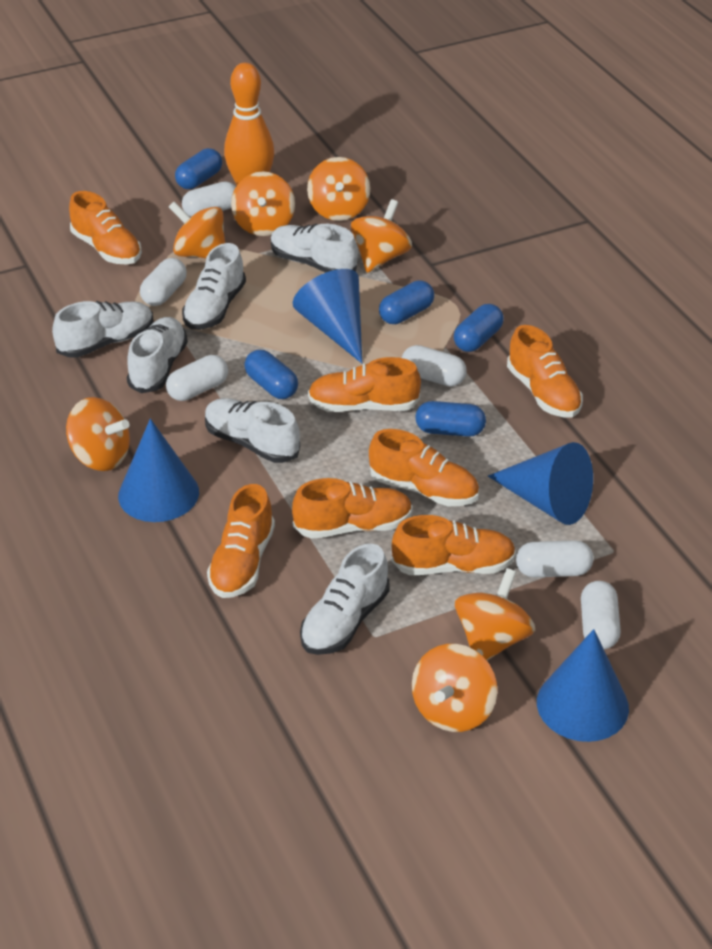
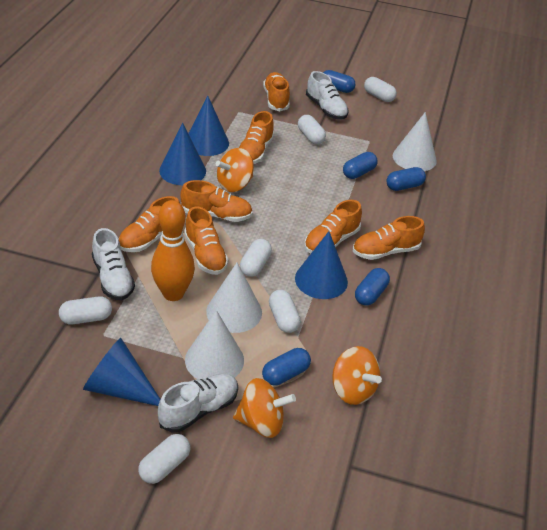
orange spinning top: 7 -> 3
white cone: 0 -> 3
white shoe: 6 -> 3

